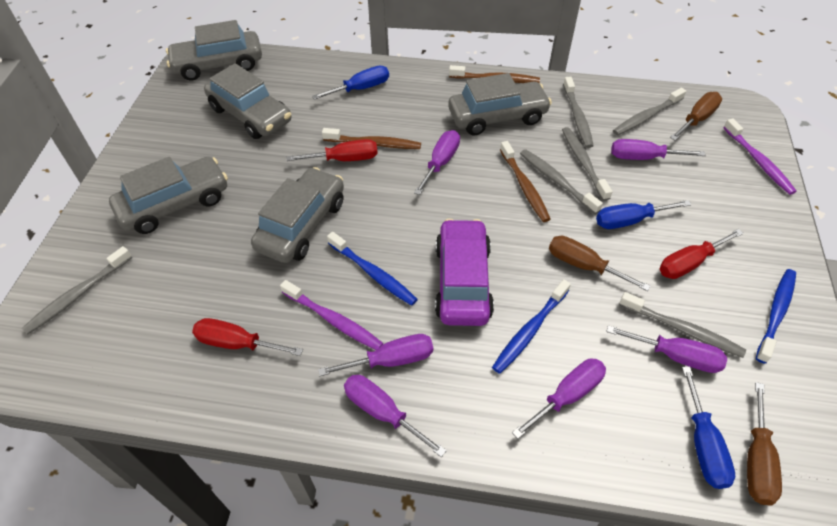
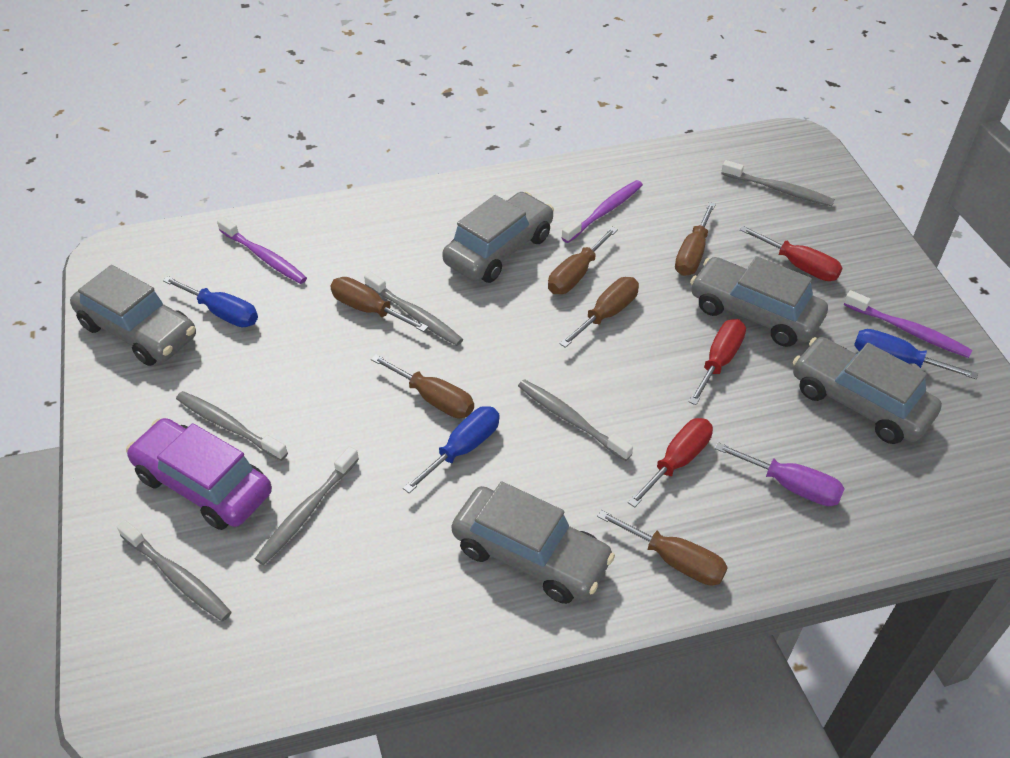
blue toothbrush: 3 -> 0
brown screwdriver: 3 -> 6
brown toothbrush: 3 -> 0
purple screwdriver: 6 -> 1
purple toothbrush: 2 -> 3

